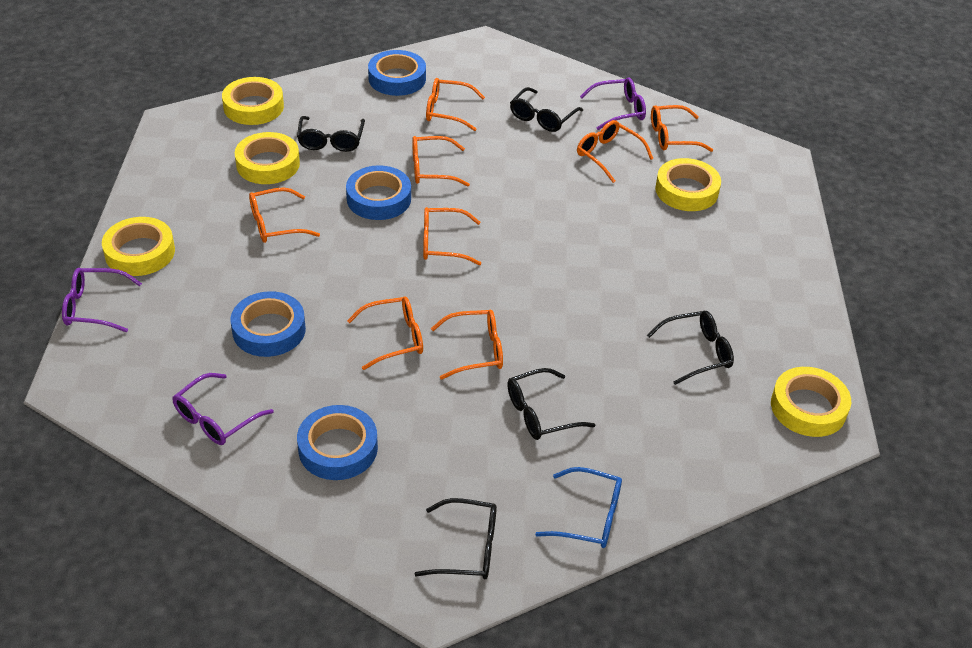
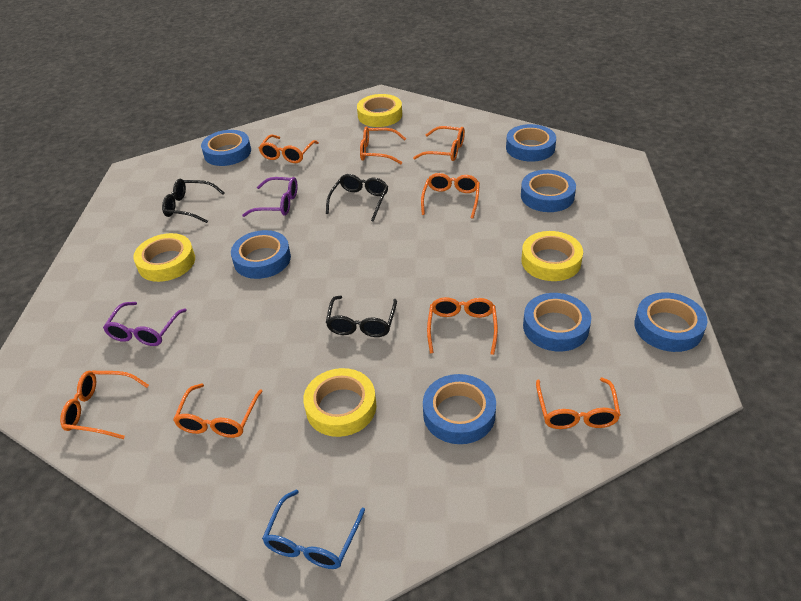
black glasses: 5 -> 3
blue tape: 4 -> 7
purple glasses: 3 -> 2
yellow tape: 5 -> 4

